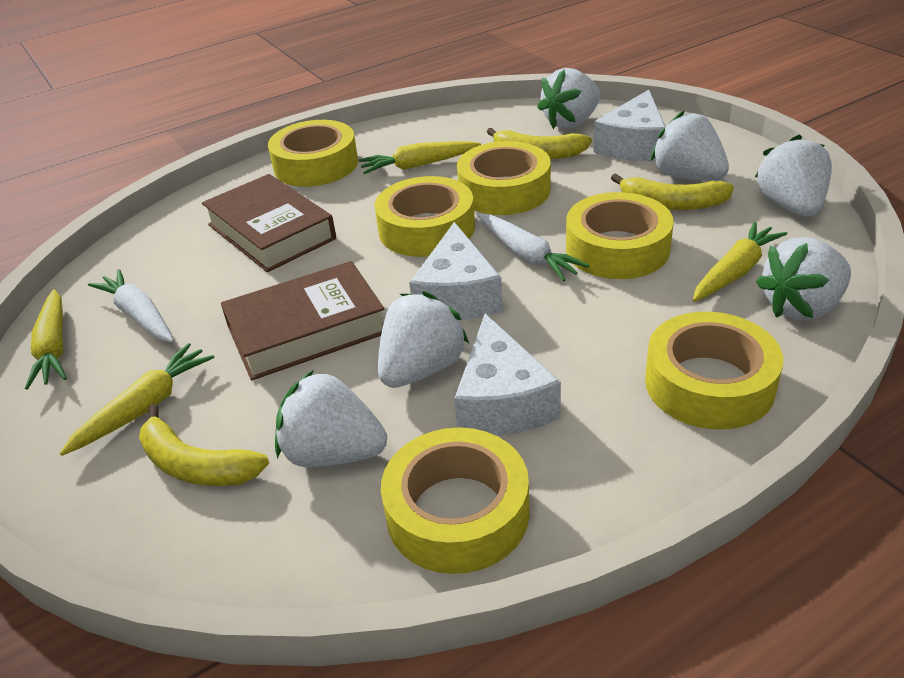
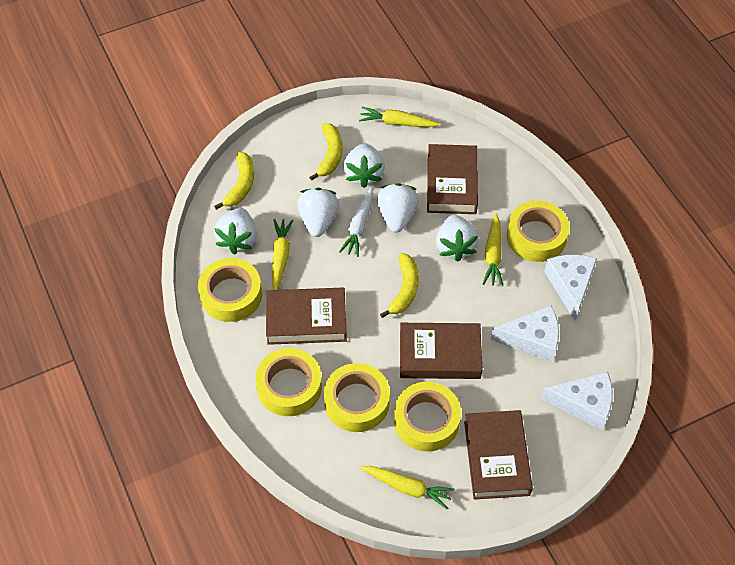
brown book: 2 -> 4
white carrot: 2 -> 1
white strawberry: 6 -> 5
yellow tape: 6 -> 5

